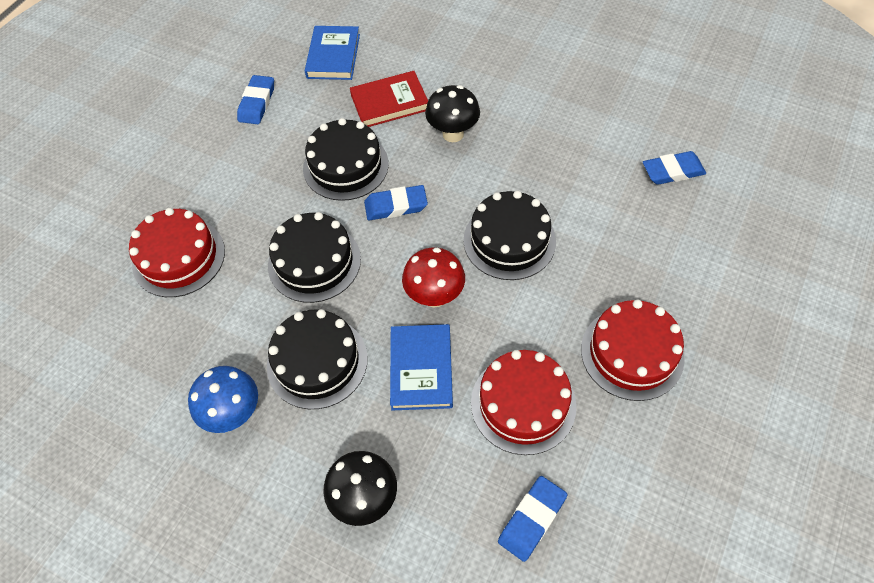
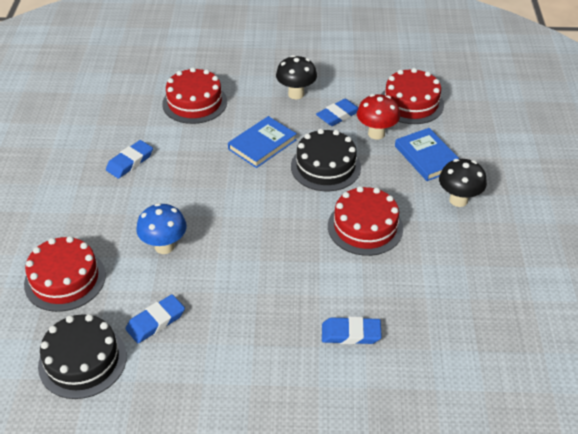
black cake: 4 -> 2
red book: 1 -> 0
red cake: 3 -> 4

